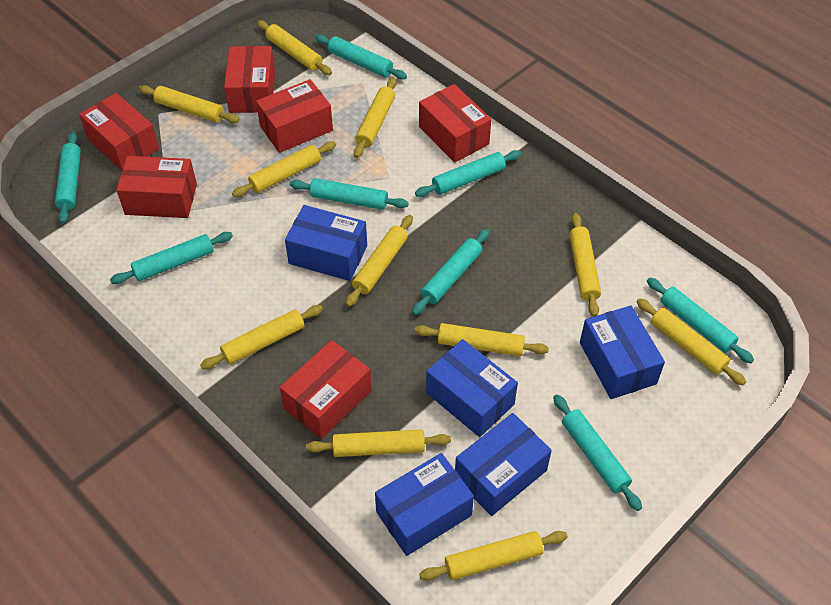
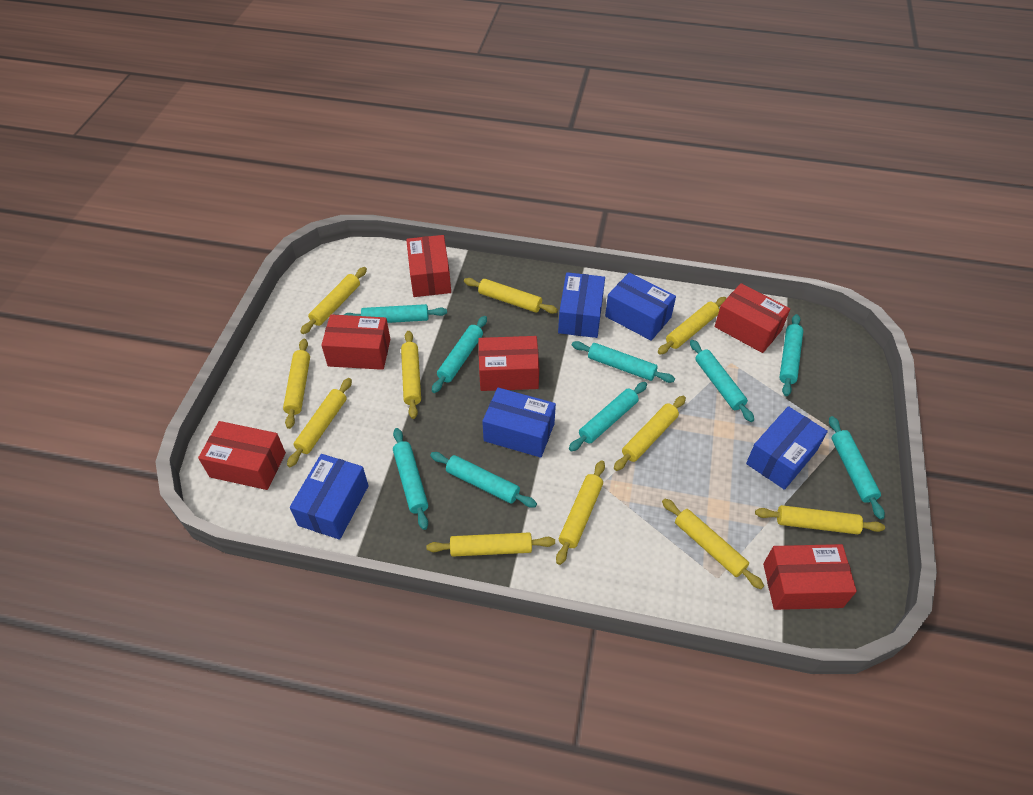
turquoise rolling pin: 8 -> 9

